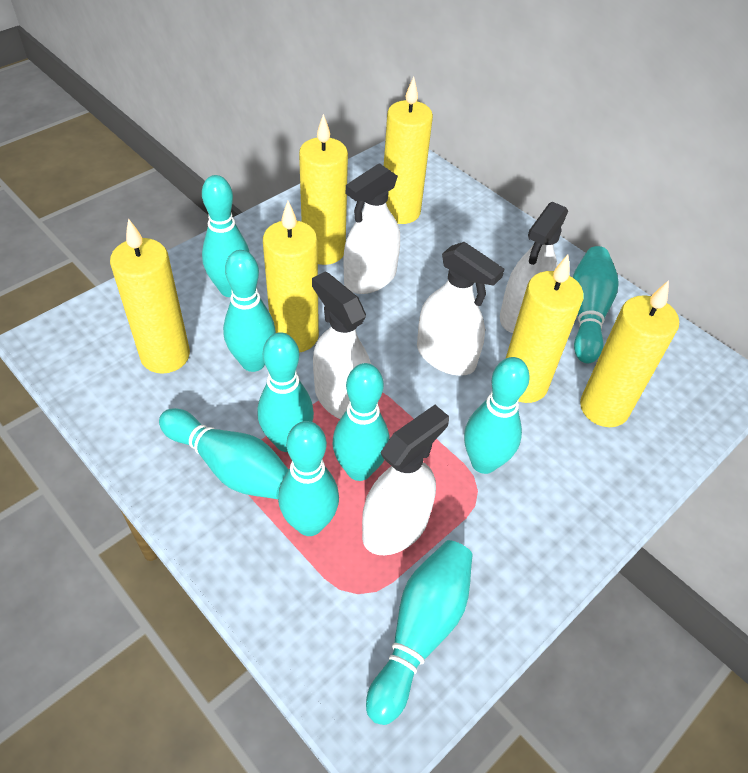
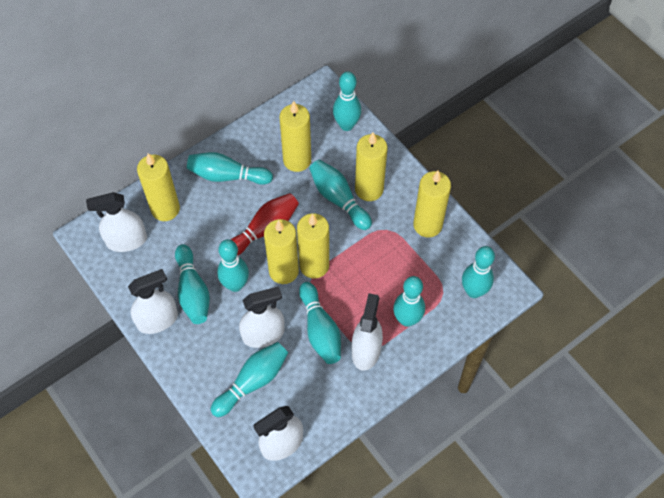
red bowling pin: 0 -> 1

